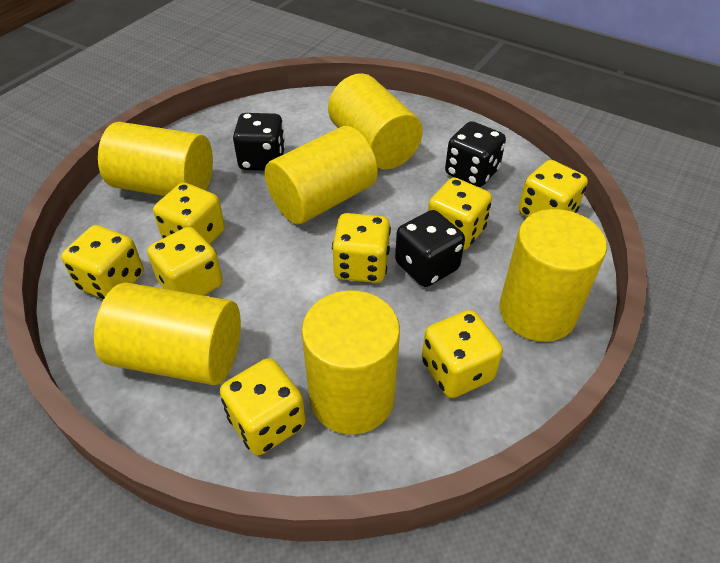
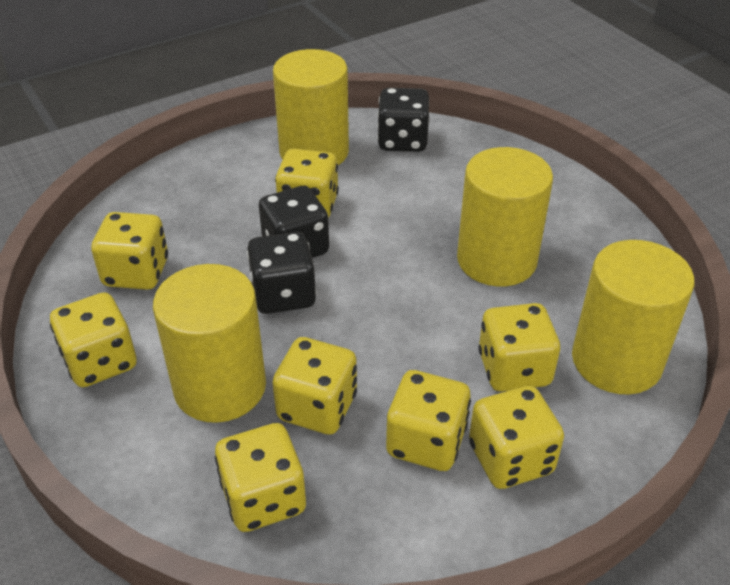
yellow cylinder: 6 -> 4

